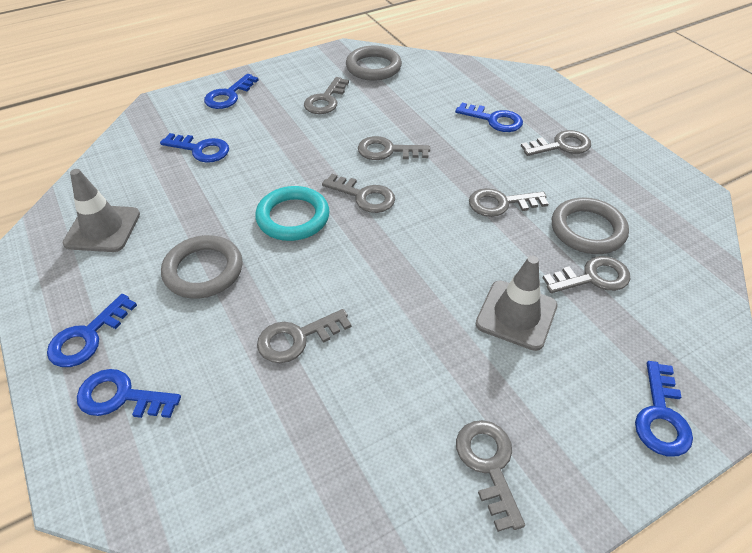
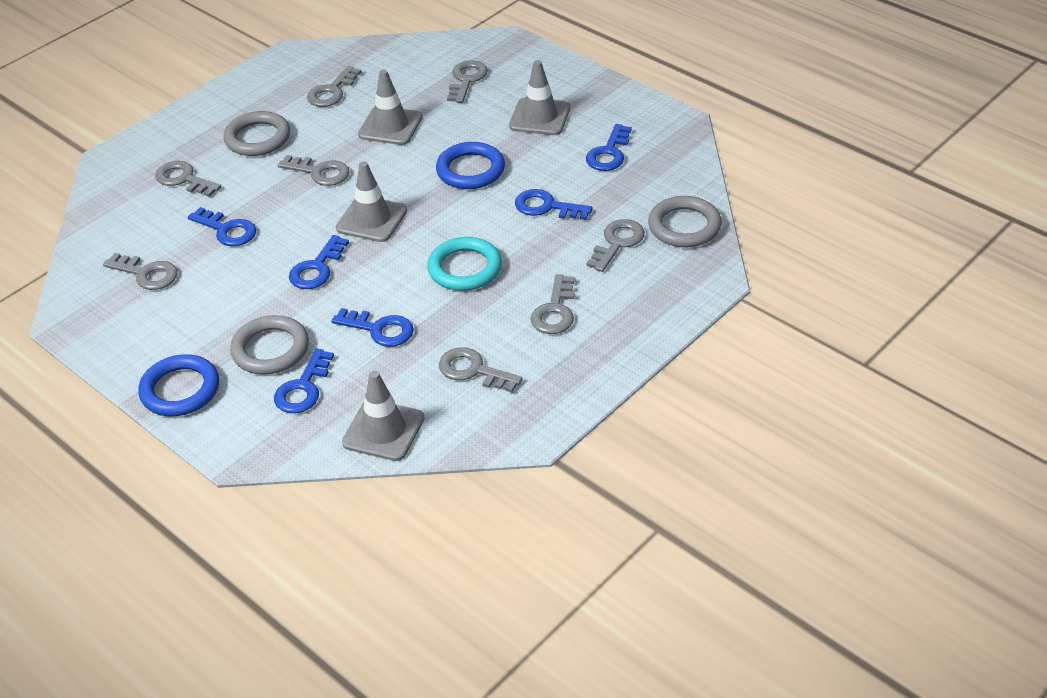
blue ring: 0 -> 2
grey traffic cone: 2 -> 4

